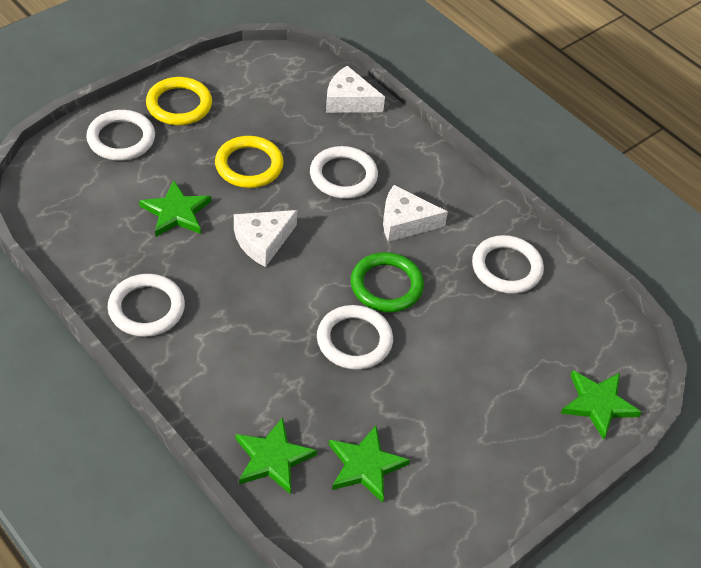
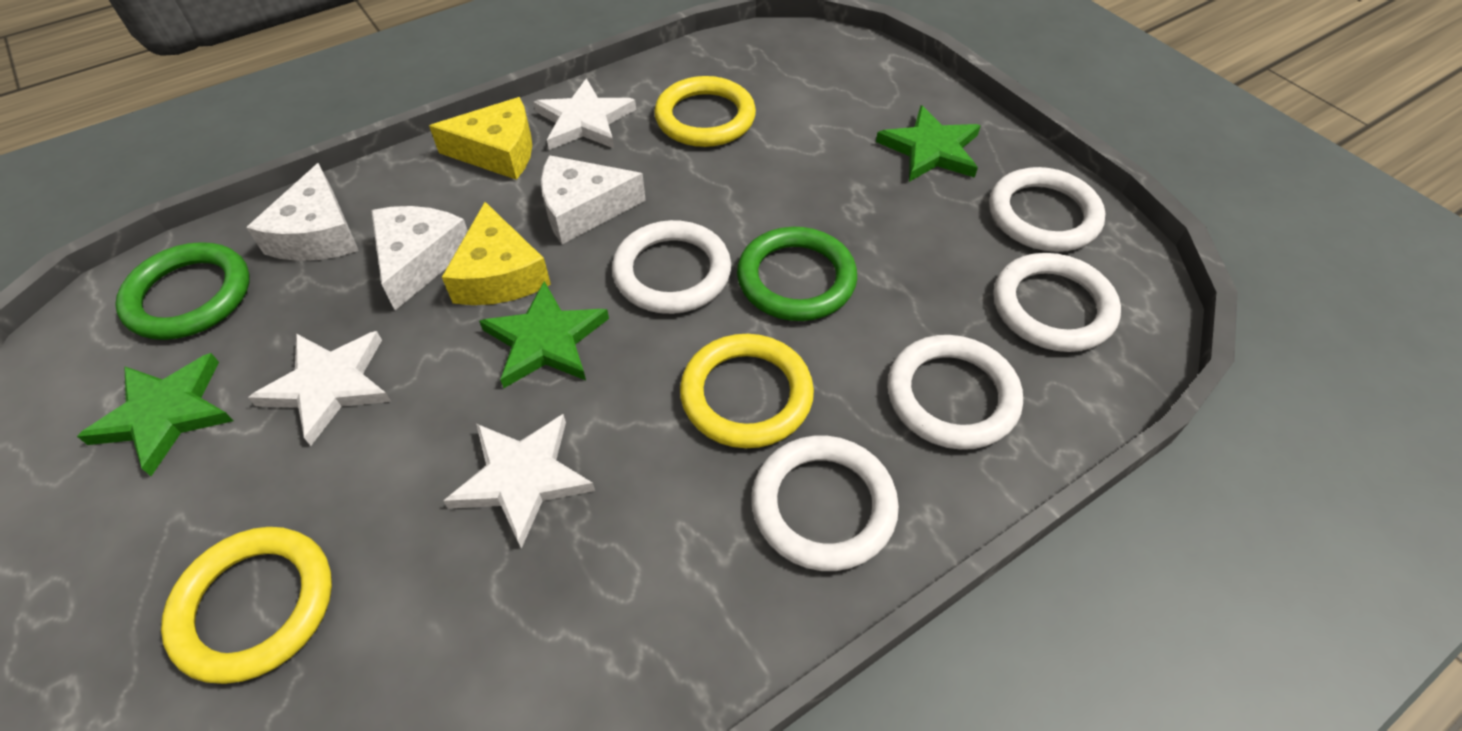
green ring: 1 -> 2
green star: 4 -> 3
white star: 0 -> 3
yellow cheese: 0 -> 2
yellow ring: 2 -> 3

